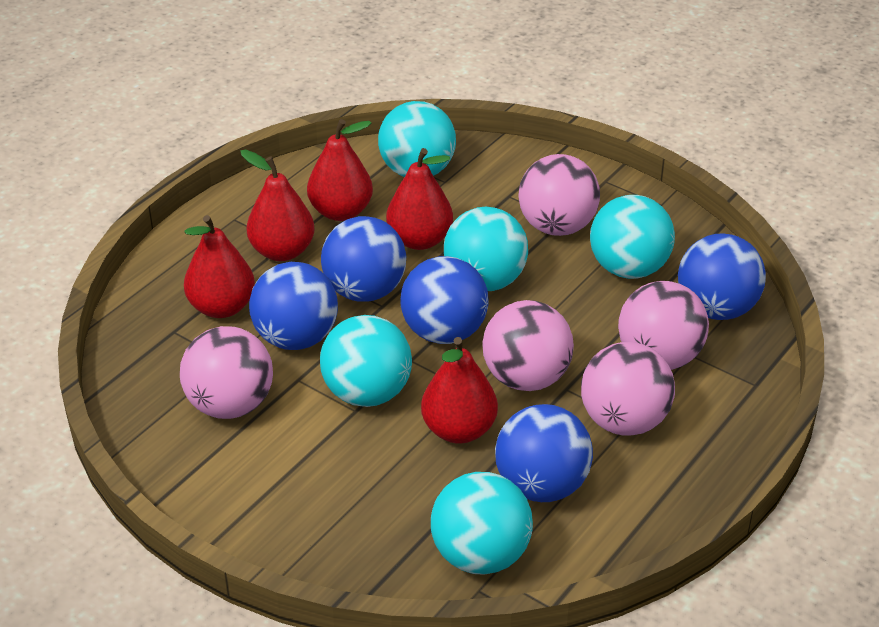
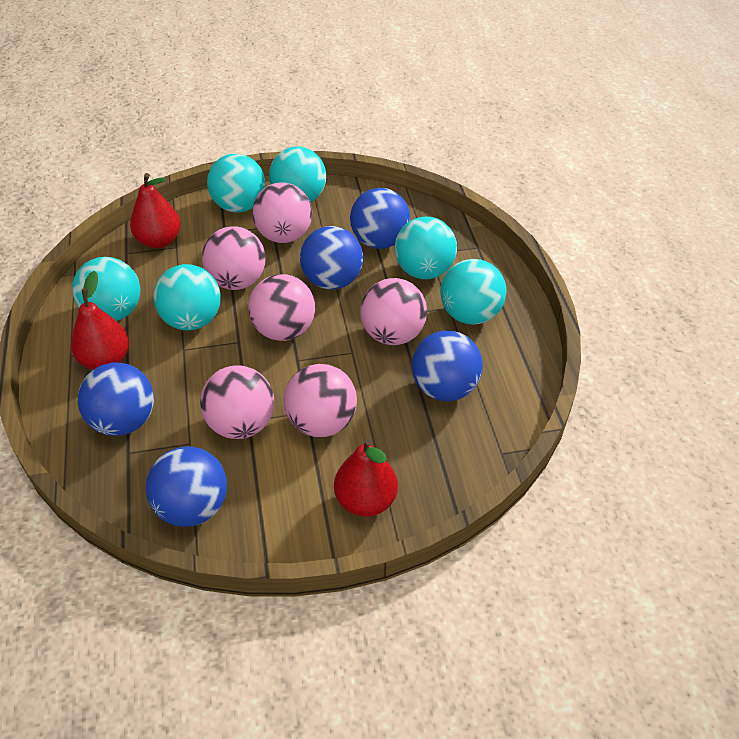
pink ball: 5 -> 6
red pear: 5 -> 3
turquoise ball: 5 -> 6

